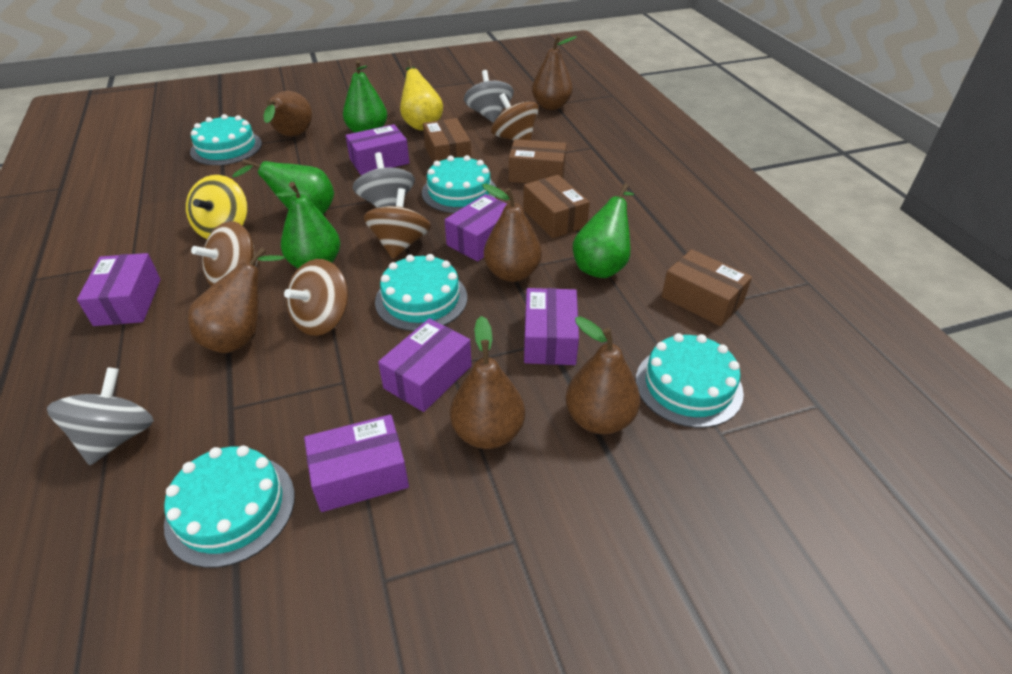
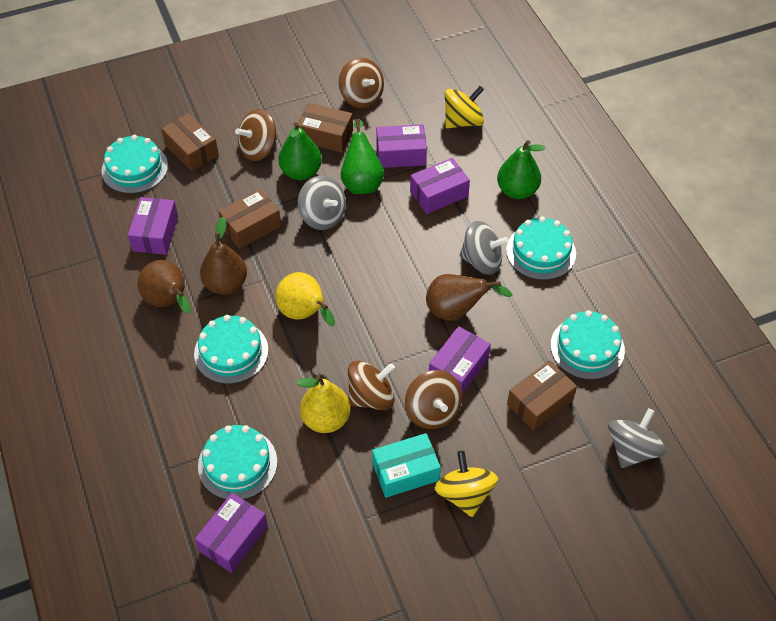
brown pear: 6 -> 3
green pear: 4 -> 3
purple box: 6 -> 5
turquoise box: 0 -> 1
yellow pear: 1 -> 2
yellow spinning top: 1 -> 2

